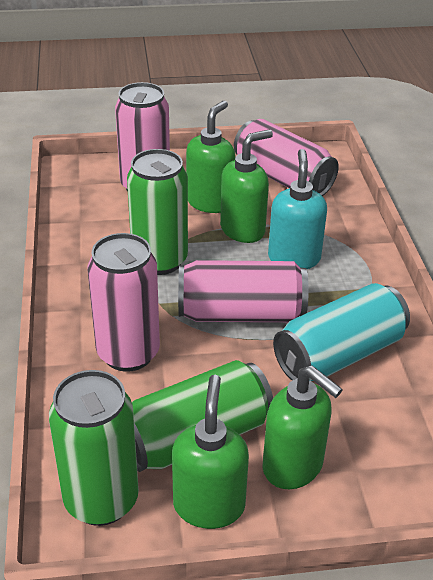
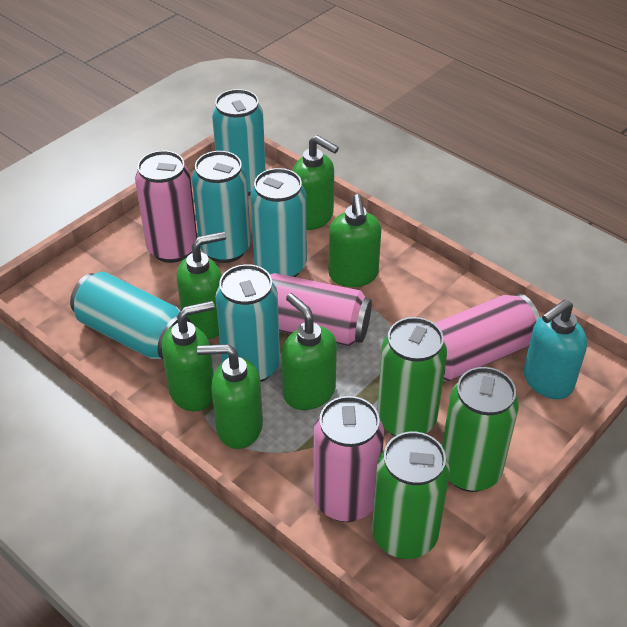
green soap dispenser: 4 -> 6
turquoise can: 1 -> 5

